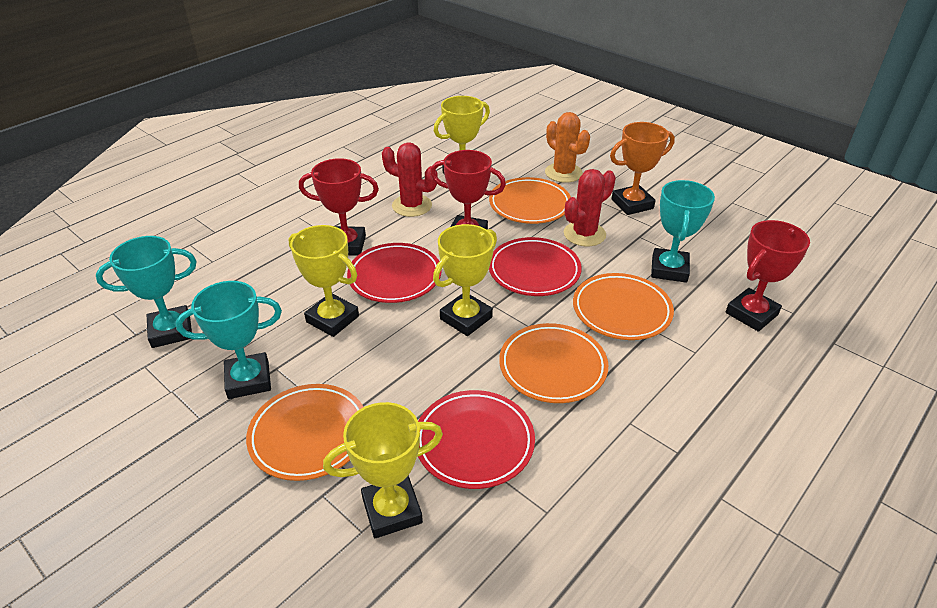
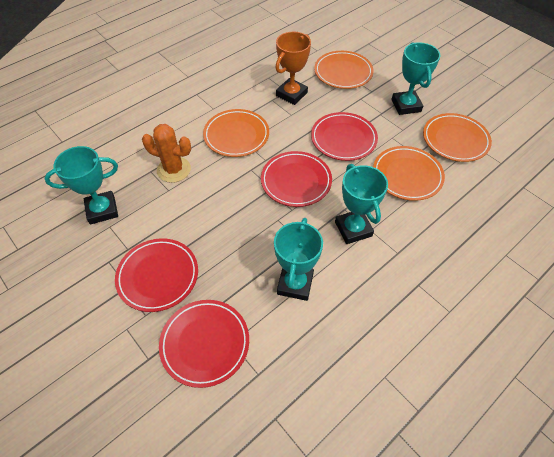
red cactus: 2 -> 0
red plate: 3 -> 4
red trophy: 3 -> 0
turquoise trophy: 3 -> 4
yellow trophy: 4 -> 0

